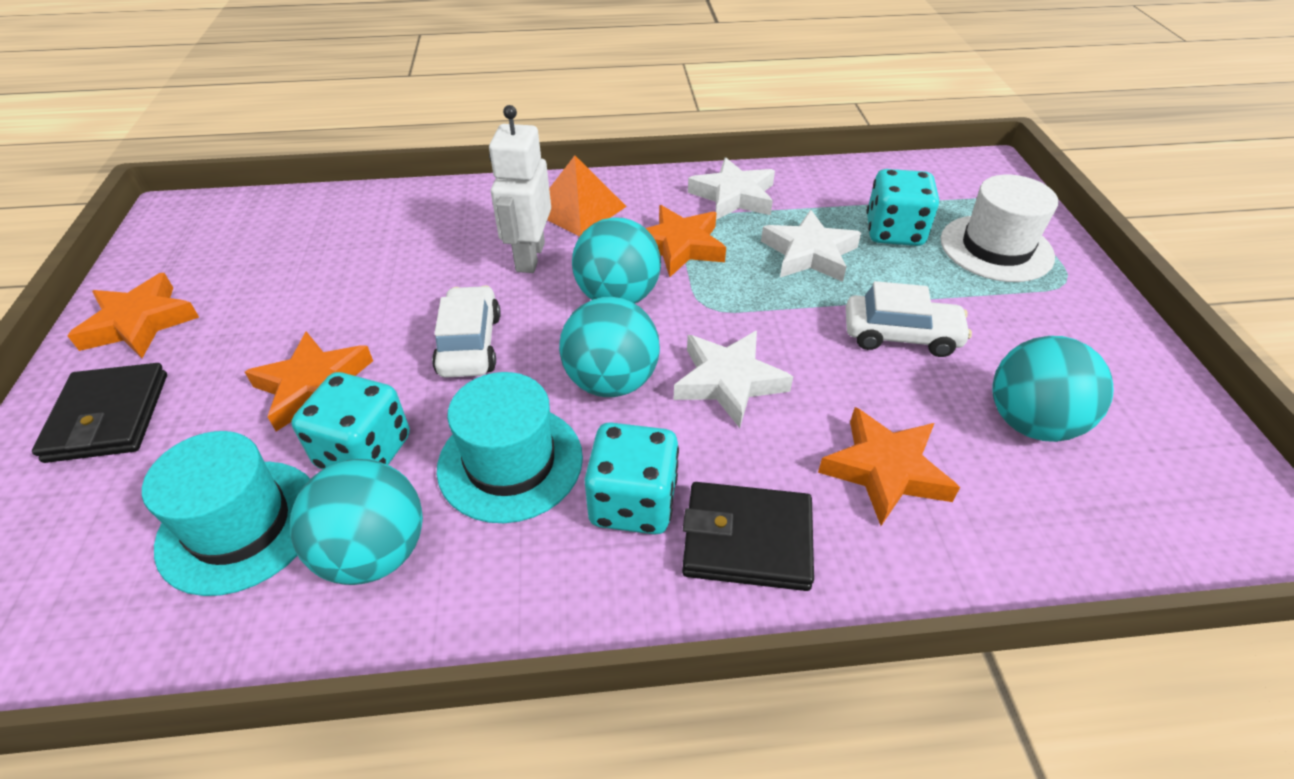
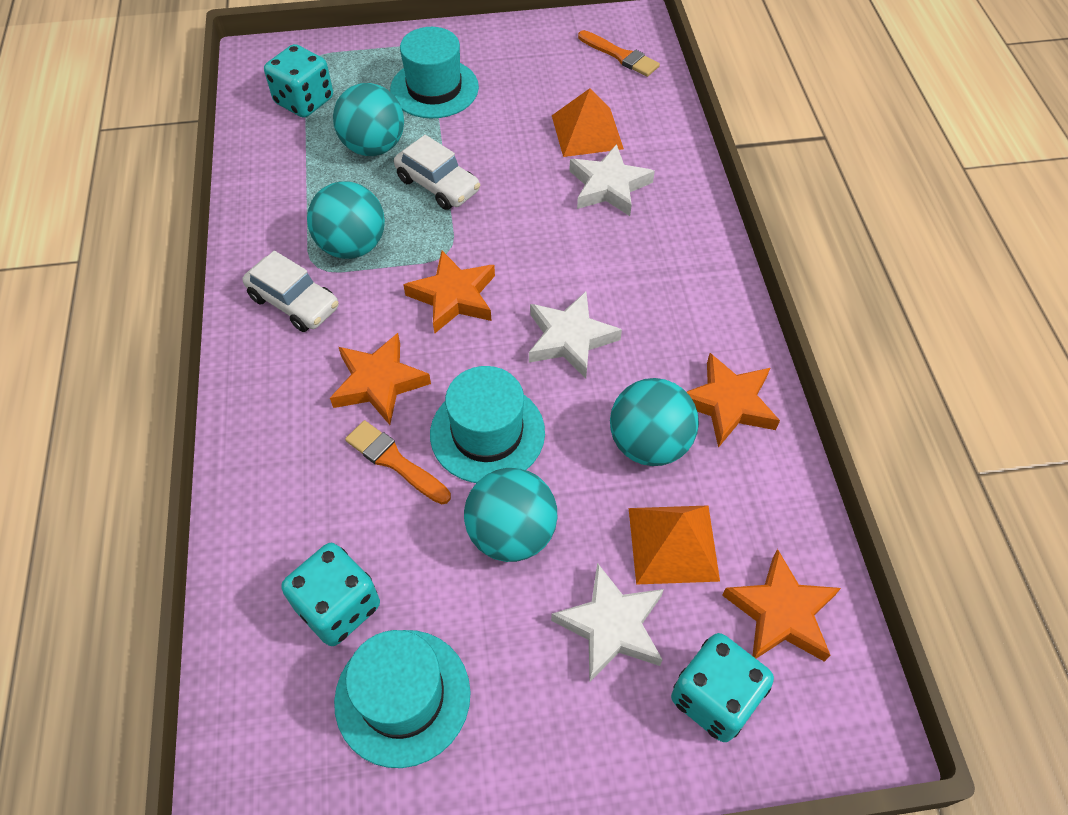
black wallet: 2 -> 0
orange brush: 0 -> 2
orange pyramid: 1 -> 2
turquoise hat: 2 -> 3
white hat: 1 -> 0
white robot: 1 -> 0

